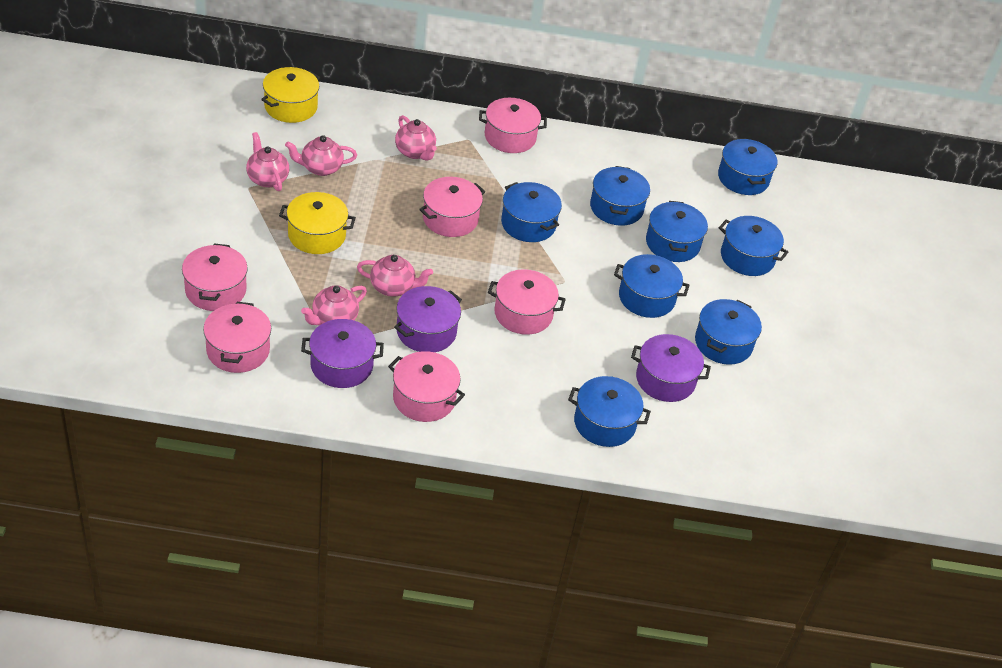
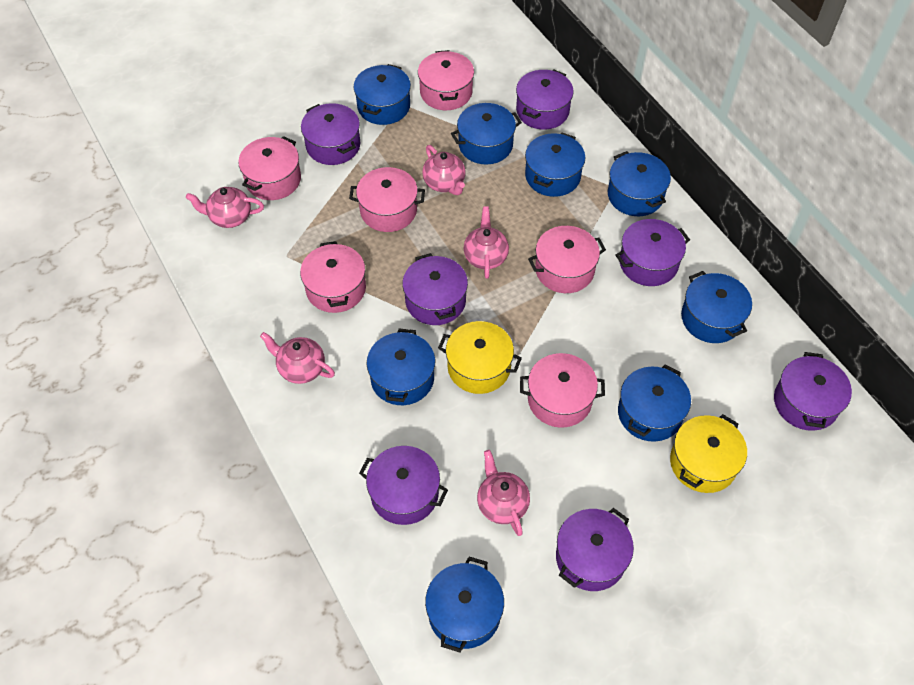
purple pot: 3 -> 7

